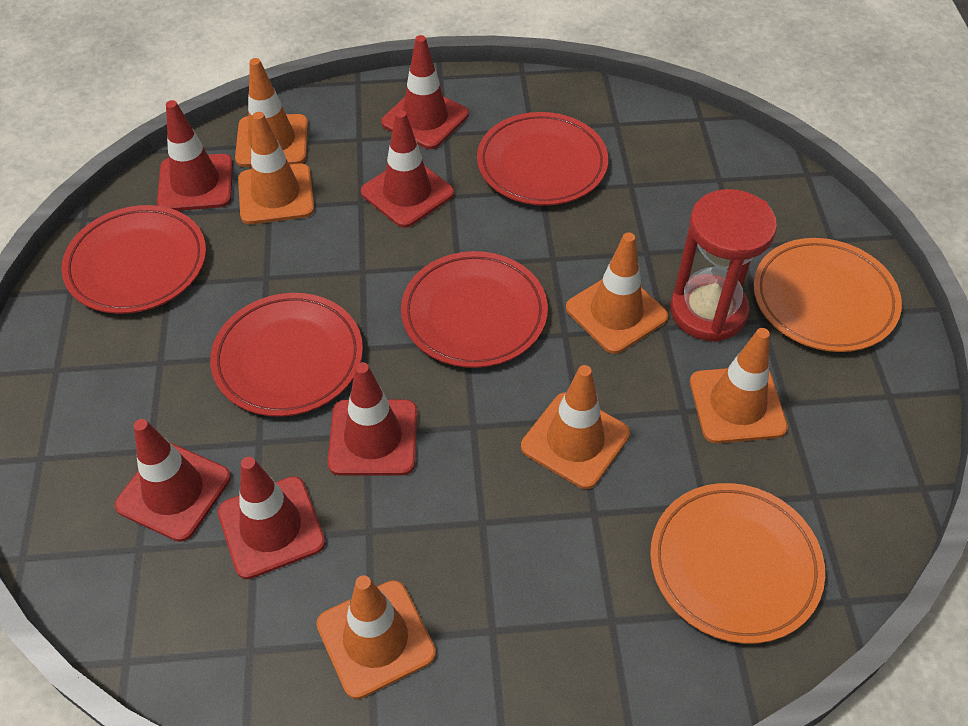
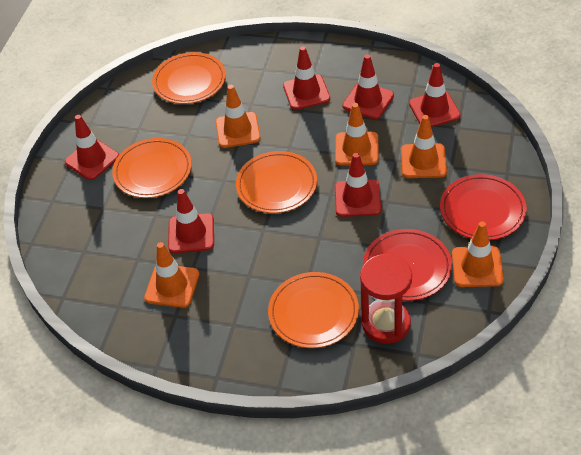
orange plate: 2 -> 4
orange traffic cone: 6 -> 5
red plate: 4 -> 2

